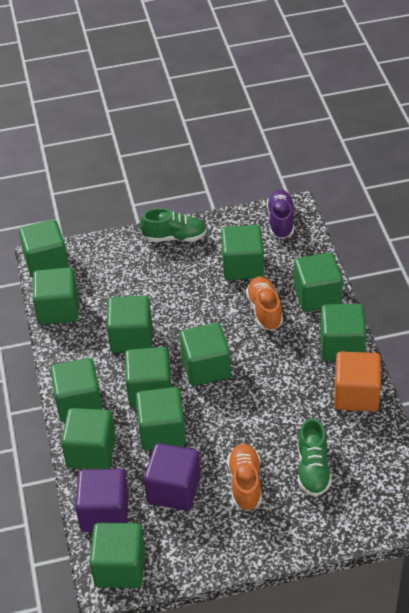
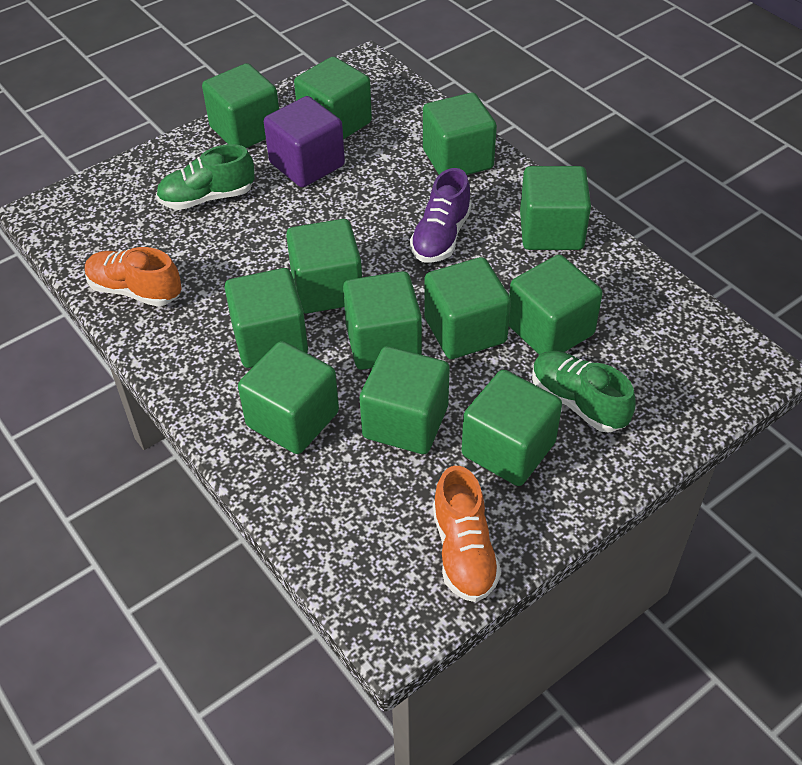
orange cube: 1 -> 0
purple cube: 2 -> 1

